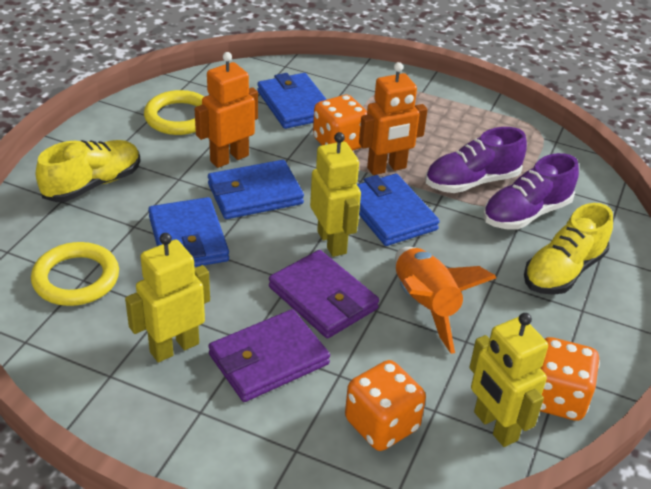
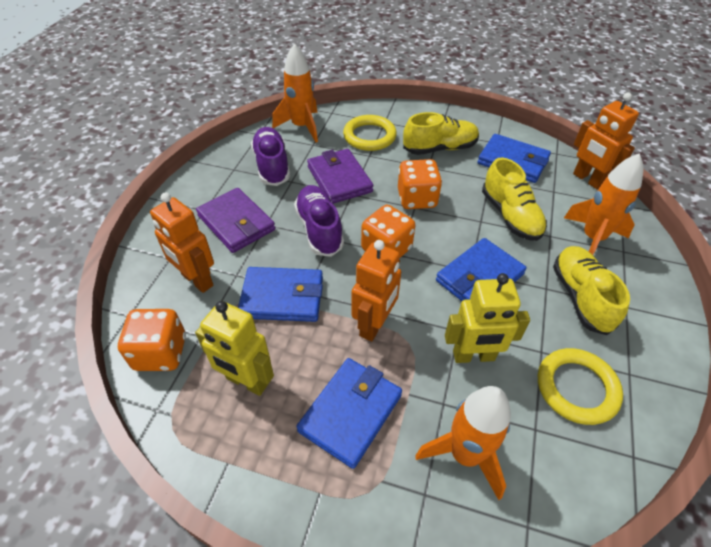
orange robot: 2 -> 3
orange rocket: 1 -> 3
yellow robot: 3 -> 2
yellow shoe: 2 -> 3

